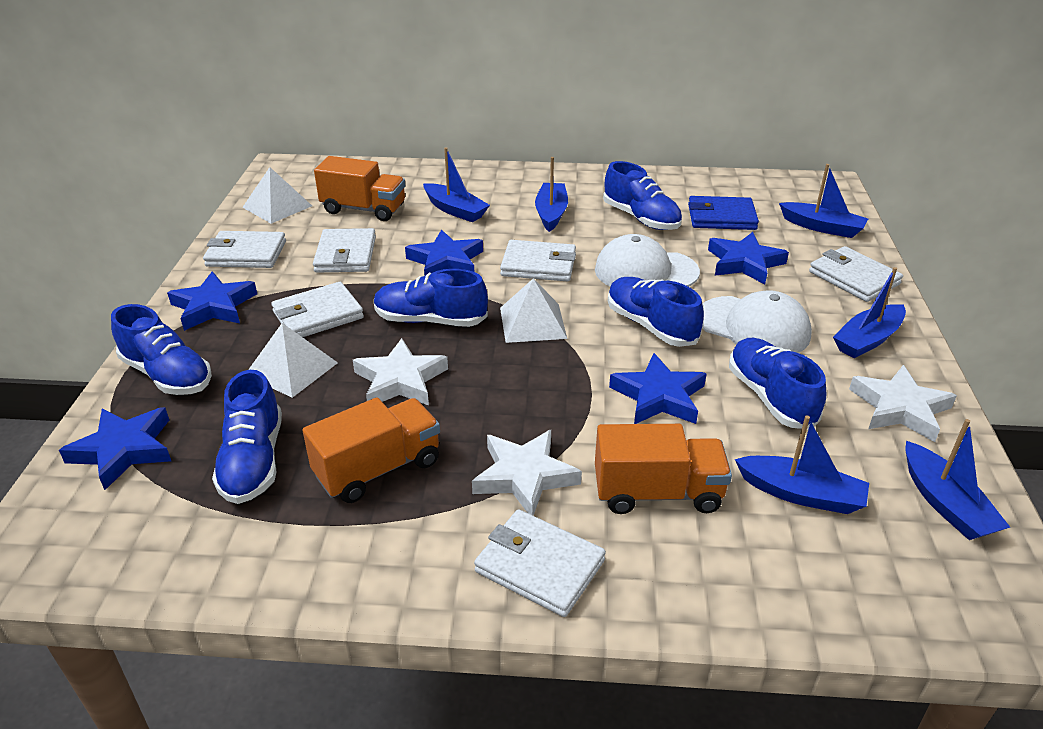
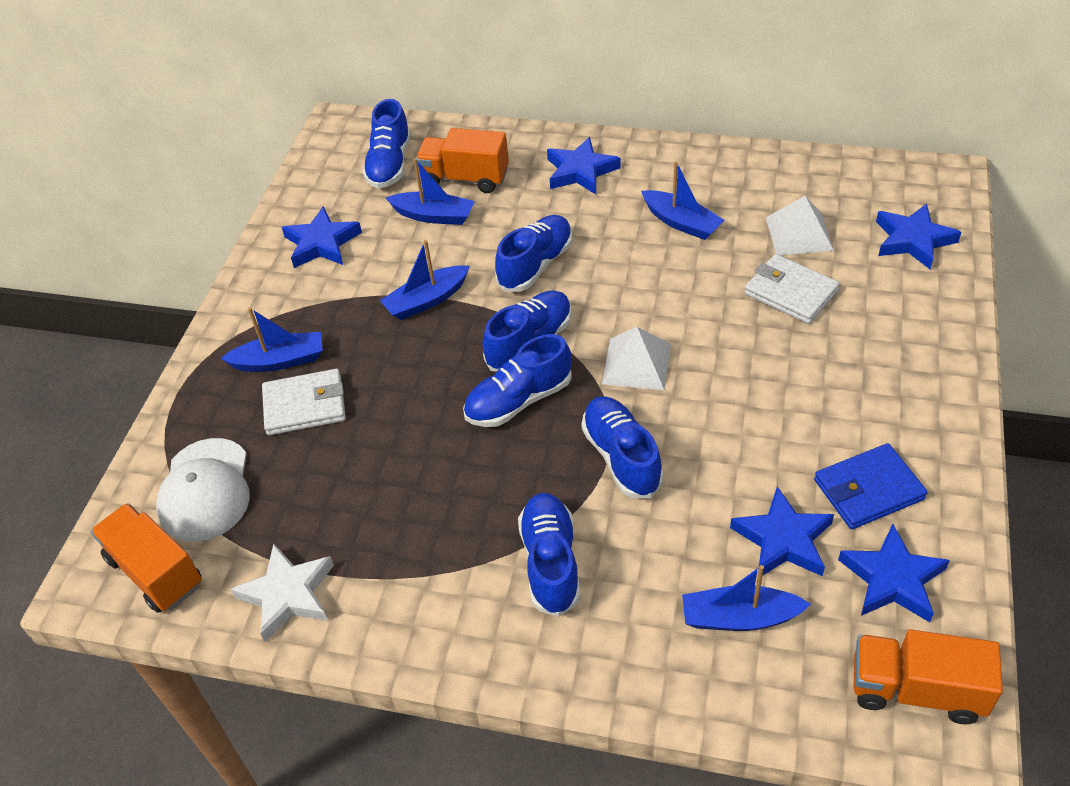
blue boat: 6 -> 5
white cap: 2 -> 1
white pyramid: 3 -> 2
white star: 3 -> 1
white wallet: 6 -> 2

